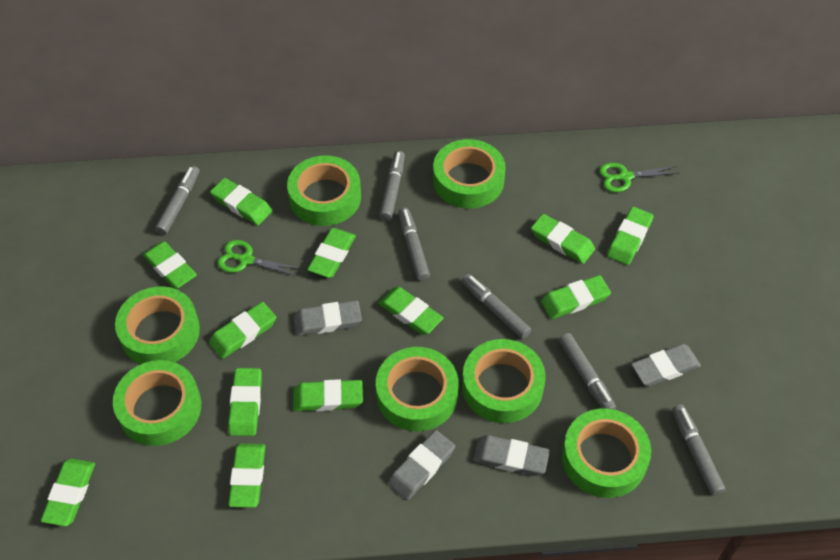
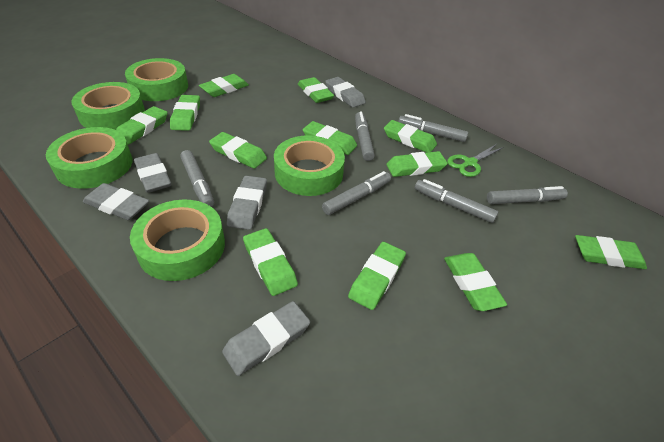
green scissors: 2 -> 1
green tape: 7 -> 5
grey eraser: 4 -> 5

